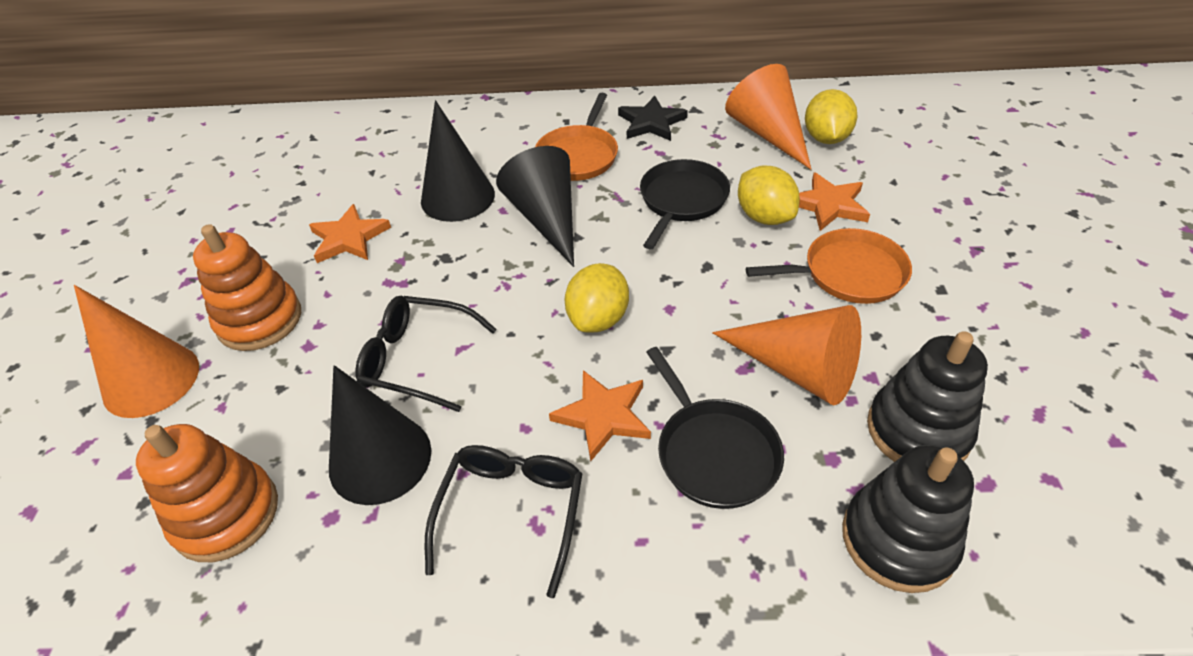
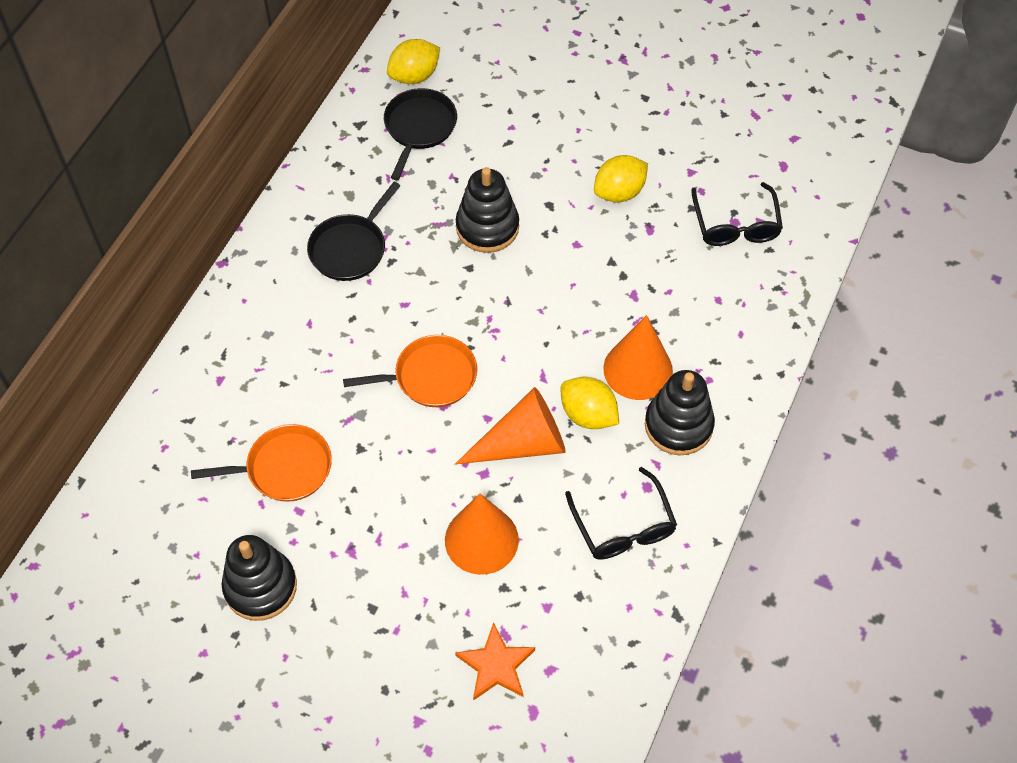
black cone: 3 -> 0
black stacking toy: 2 -> 3
black star: 1 -> 0
orange stacking toy: 2 -> 0
orange star: 3 -> 1

